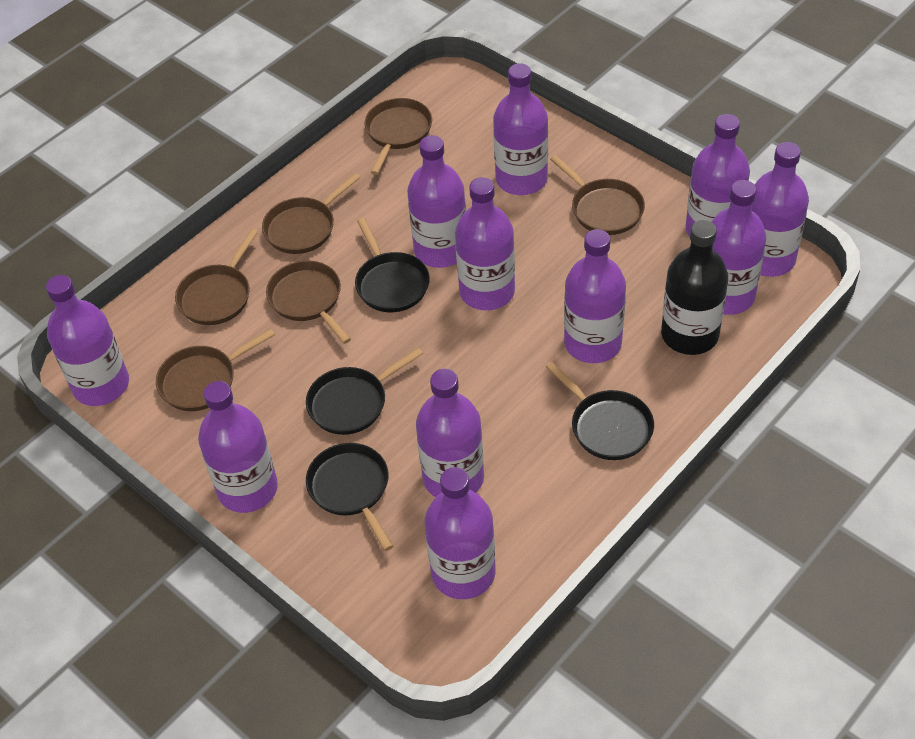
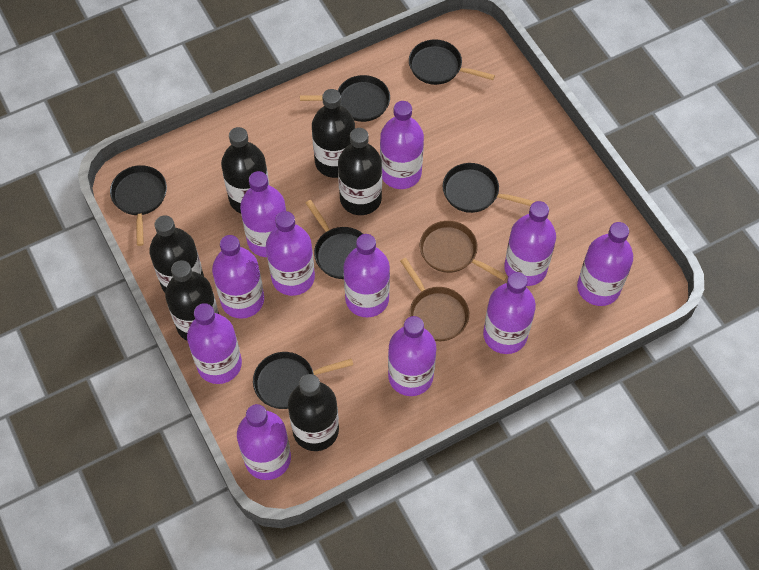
black bottle: 1 -> 6
black pan: 4 -> 6
brown pan: 6 -> 2

